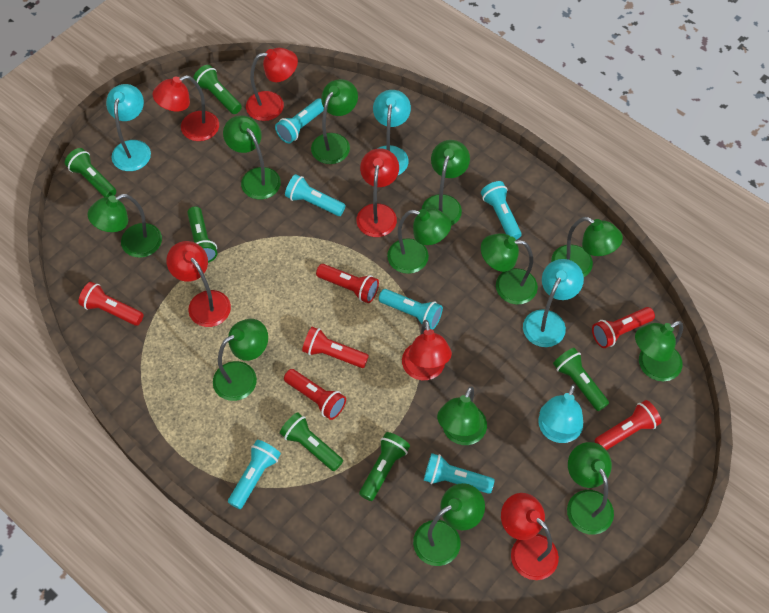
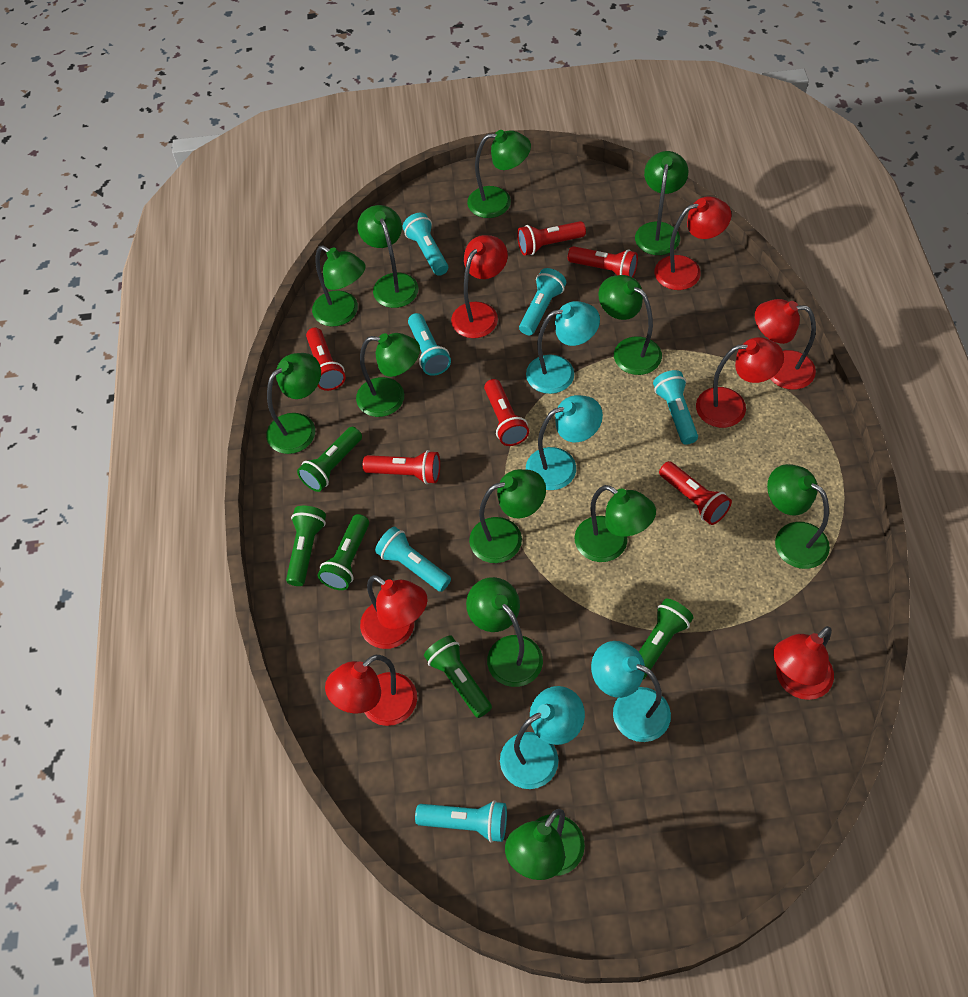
green flashlight: 6 -> 5
red lamp: 6 -> 7

